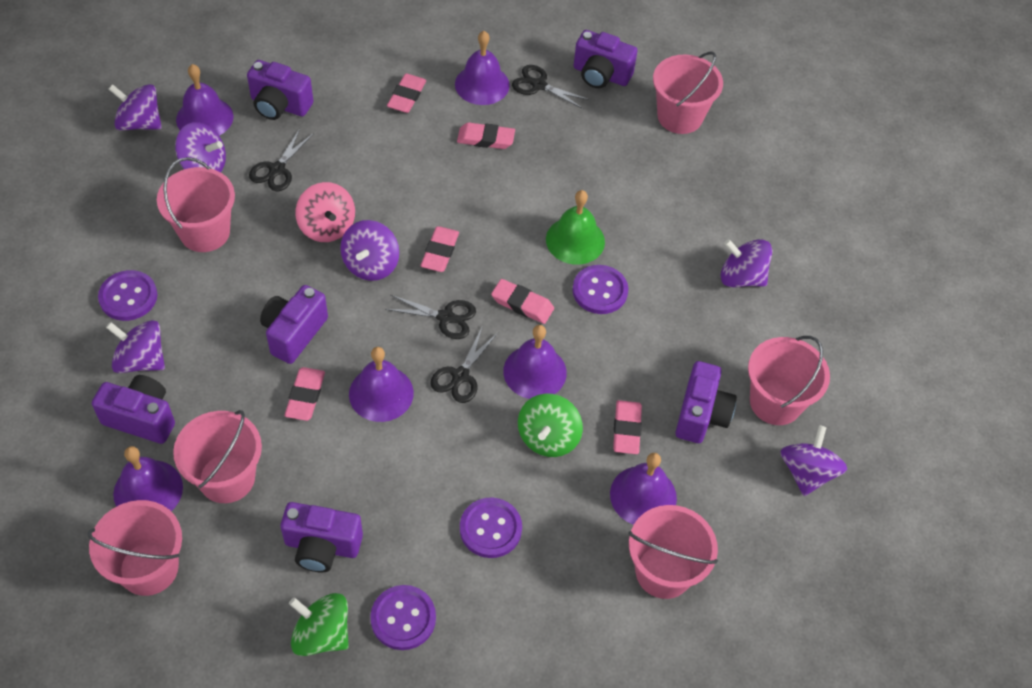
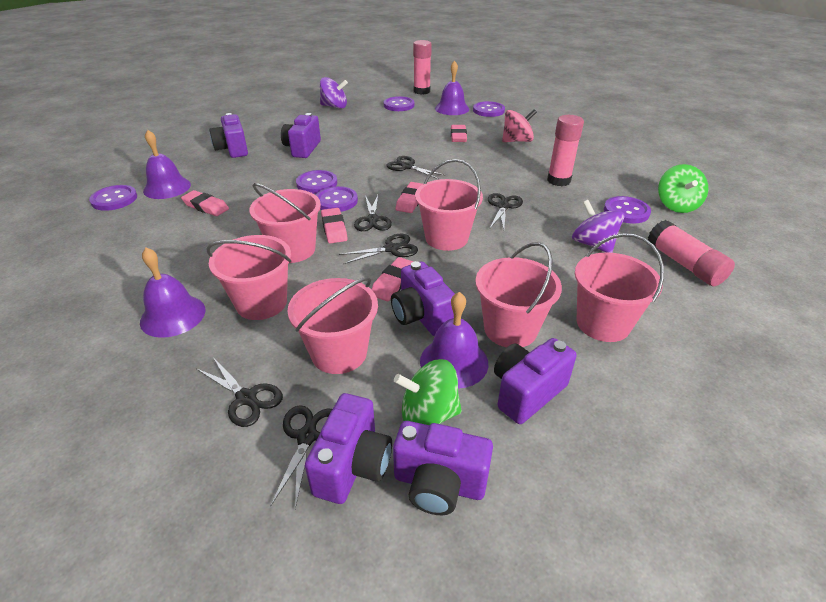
black scissors: 4 -> 6
green bell: 1 -> 0
pink eraser: 6 -> 5
pink glue stick: 0 -> 3
purple bell: 6 -> 4
purple button: 4 -> 6
purple spinning top: 6 -> 2

